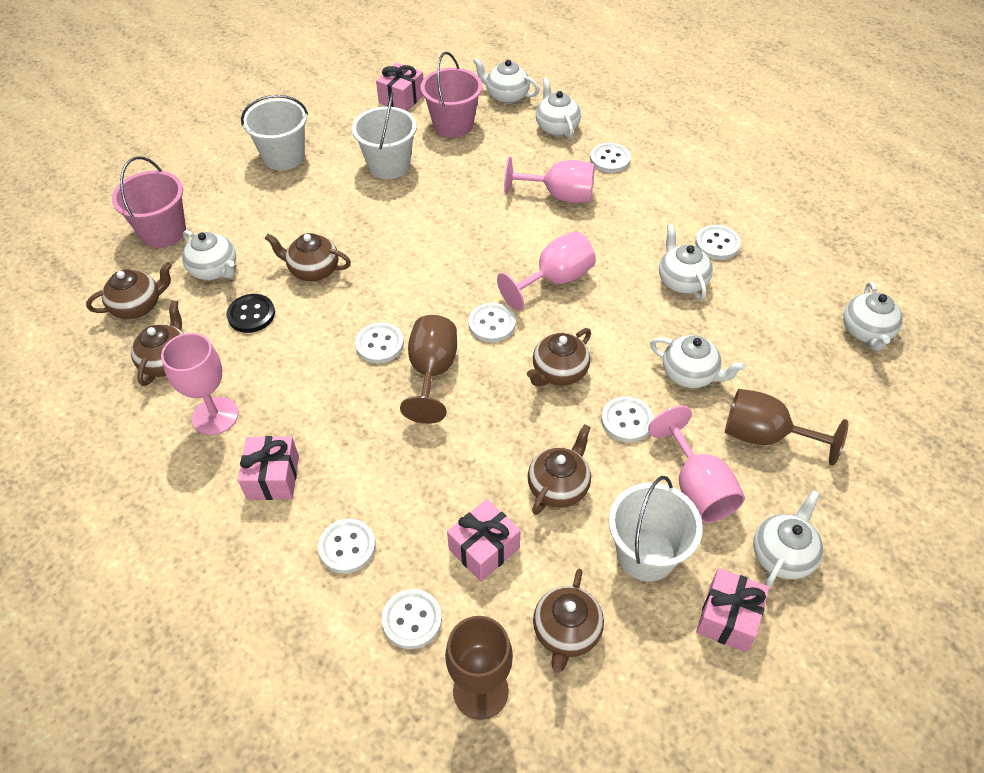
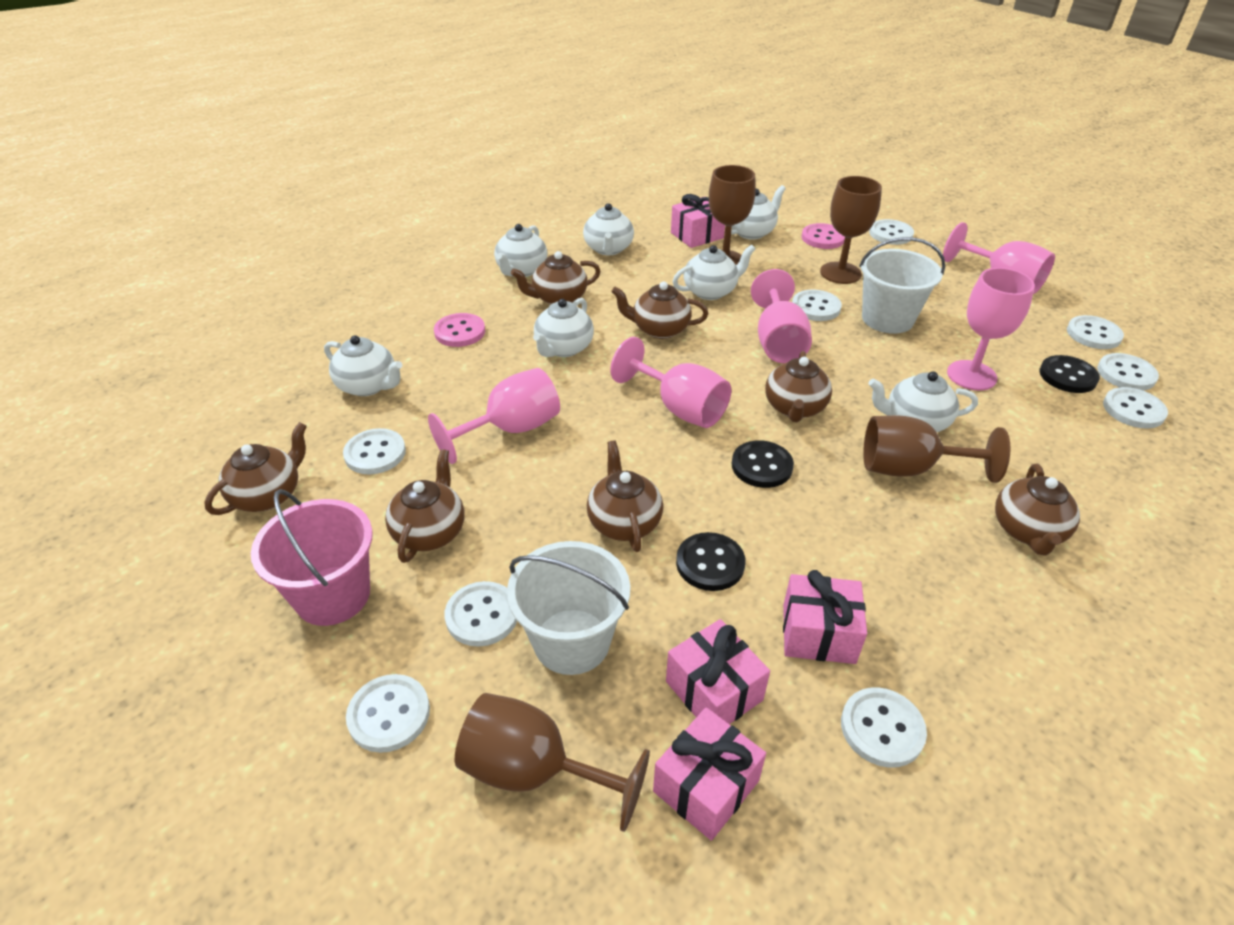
black button: 1 -> 3
brown goblet: 3 -> 4
brown teapot: 6 -> 7
pink bucket: 2 -> 1
pink button: 0 -> 2
pink goblet: 4 -> 5
white bucket: 3 -> 2
white button: 7 -> 9

